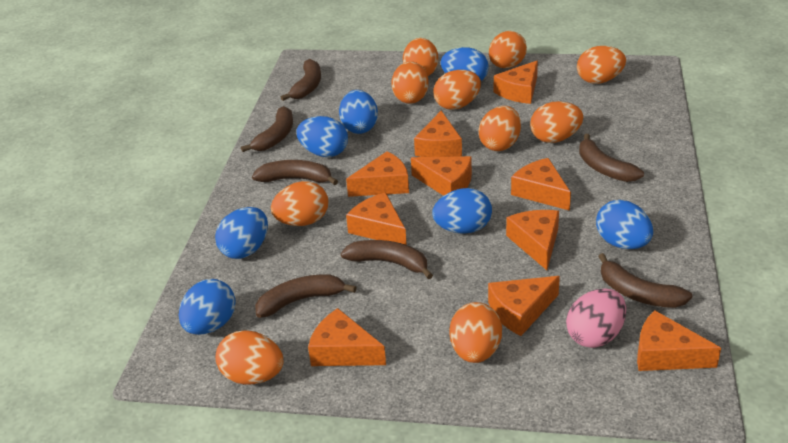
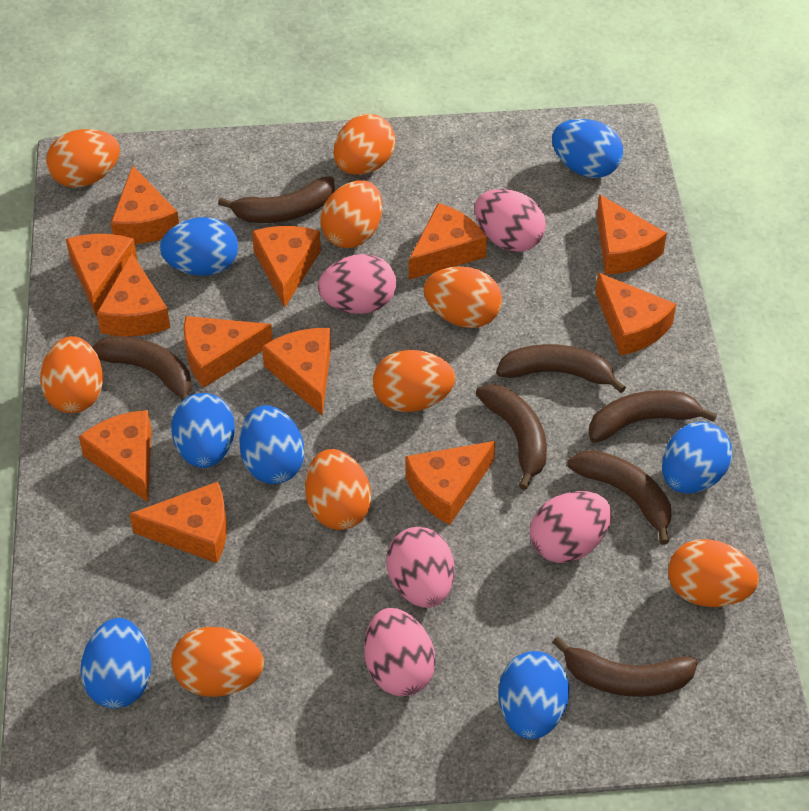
orange cheese: 10 -> 12
orange egg: 10 -> 9
pink egg: 1 -> 5

